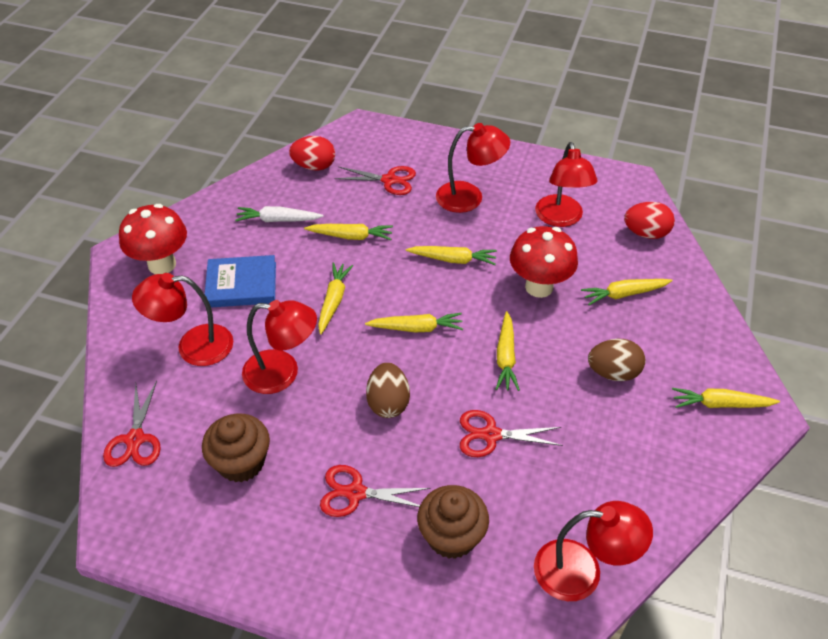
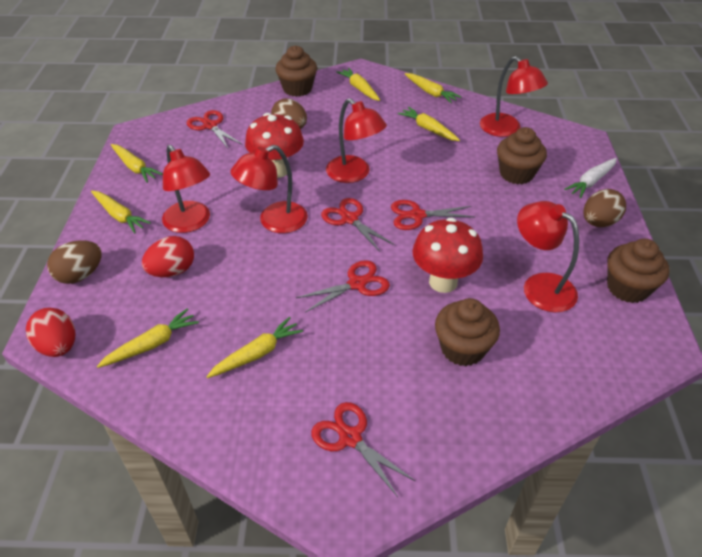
blue book: 1 -> 0
brown cupcake: 2 -> 4
brown egg: 2 -> 3
red scissors: 4 -> 5

